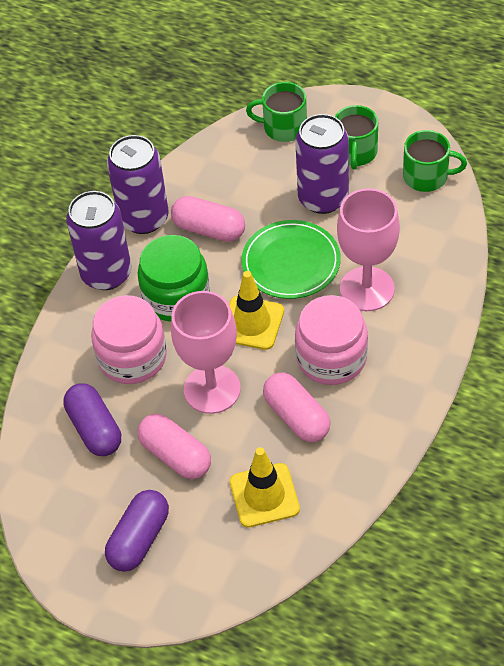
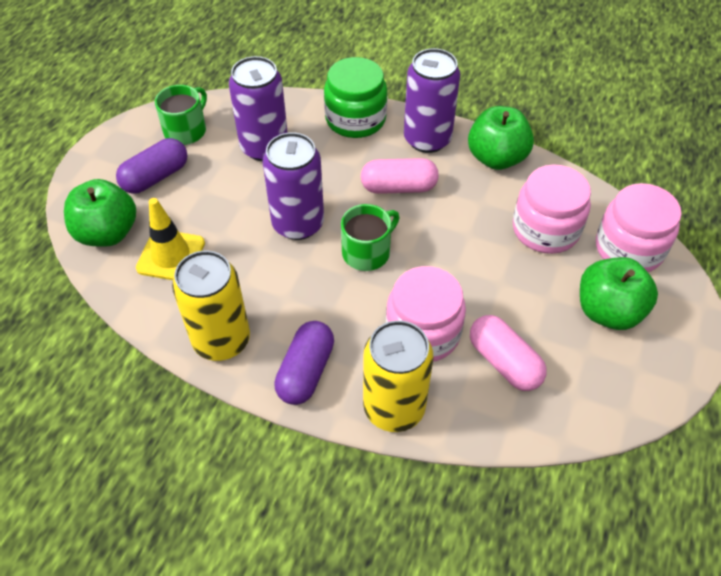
green apple: 0 -> 3
green mug: 3 -> 2
green plate: 1 -> 0
pink capsule: 3 -> 2
pink goblet: 2 -> 0
pink jar: 2 -> 3
yellow can: 0 -> 2
yellow traffic cone: 2 -> 1

